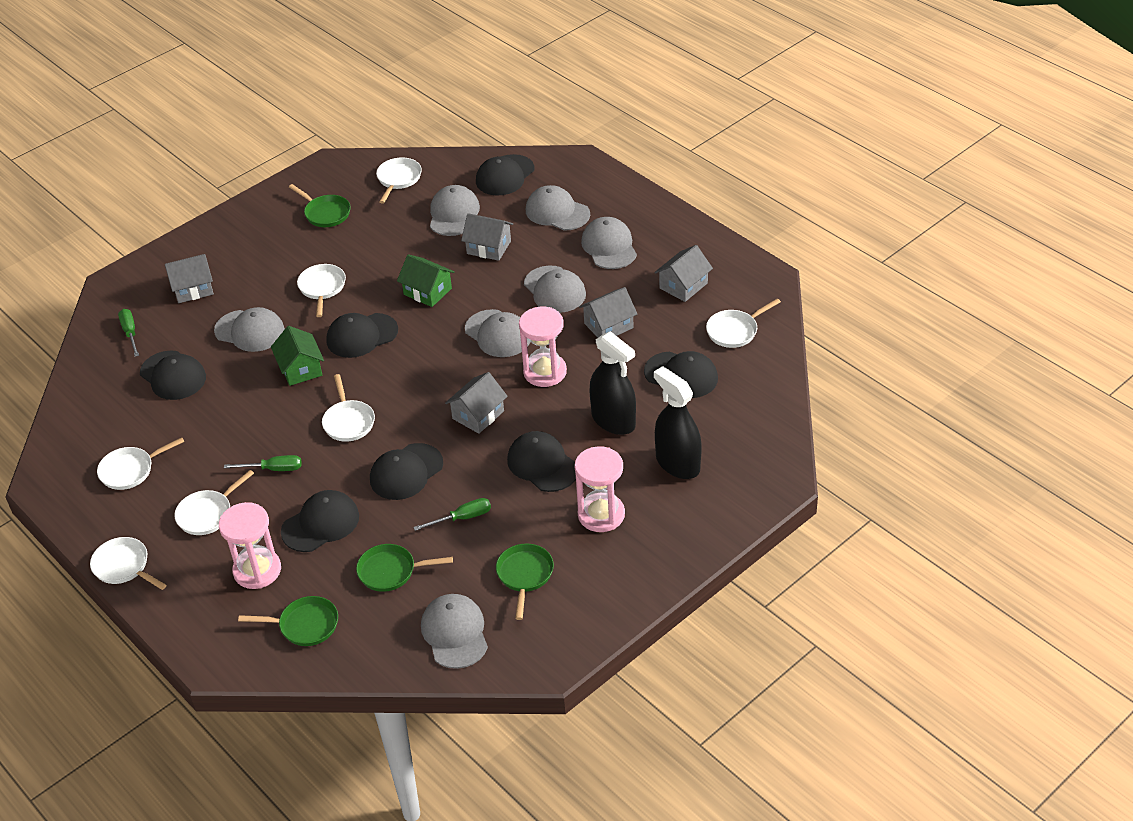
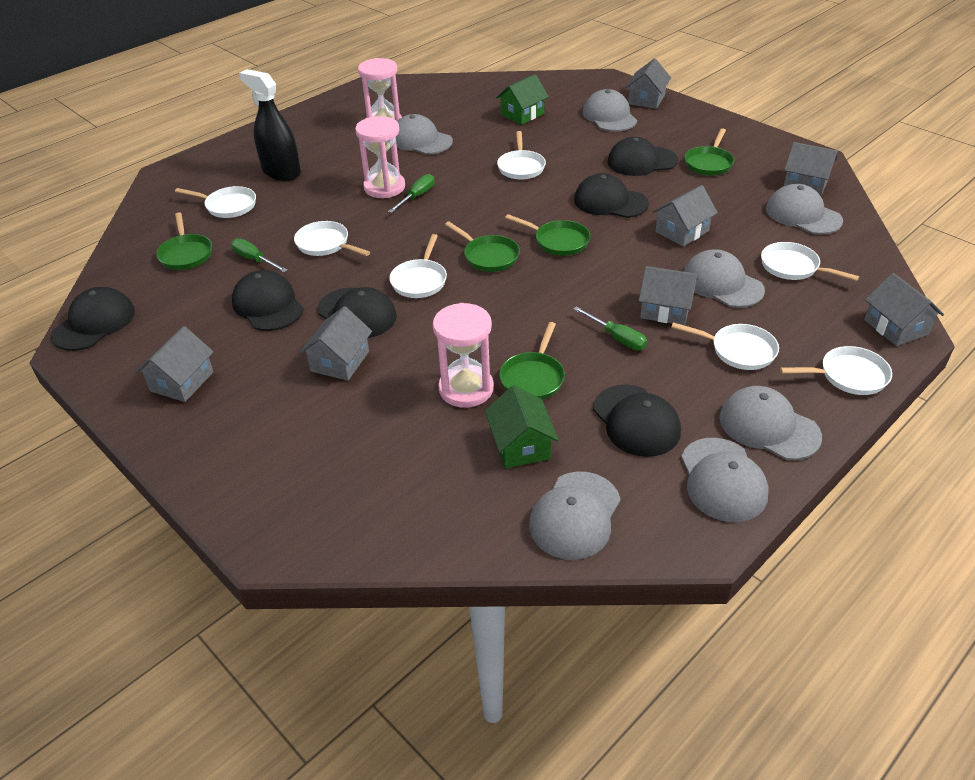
black cap: 7 -> 6
black spray bottle: 2 -> 1
green pan: 4 -> 5
grey house: 5 -> 7

